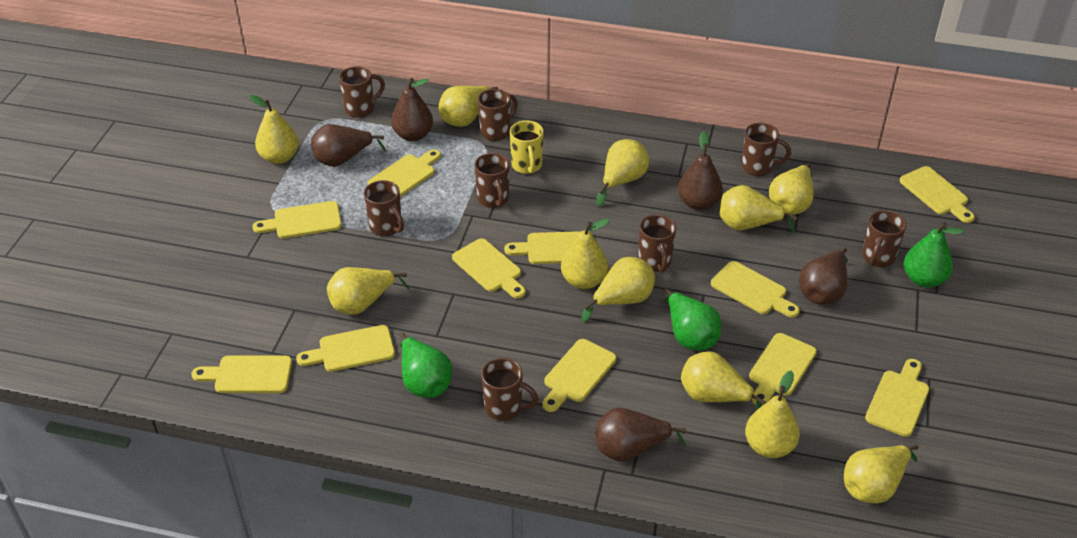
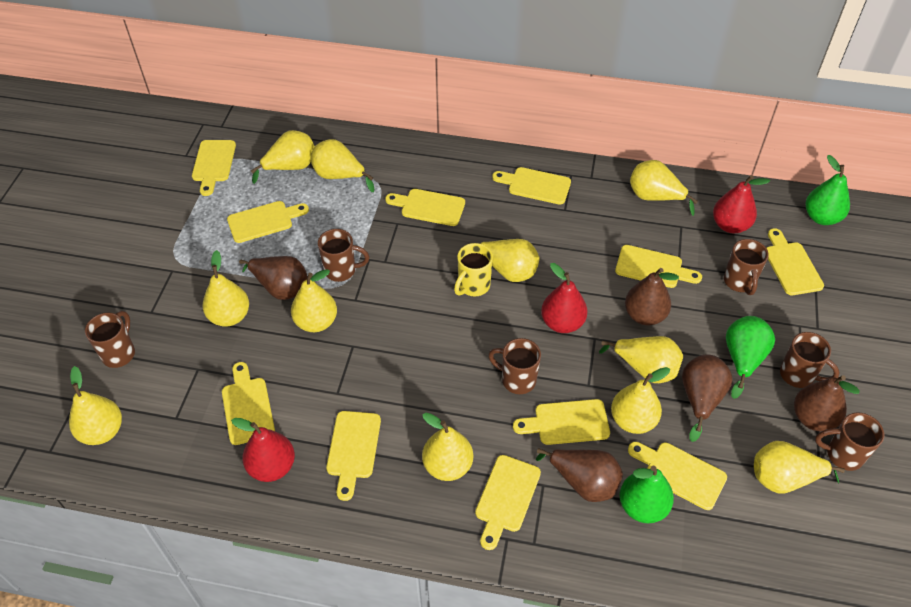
brown mug: 8 -> 6
red pear: 0 -> 3

